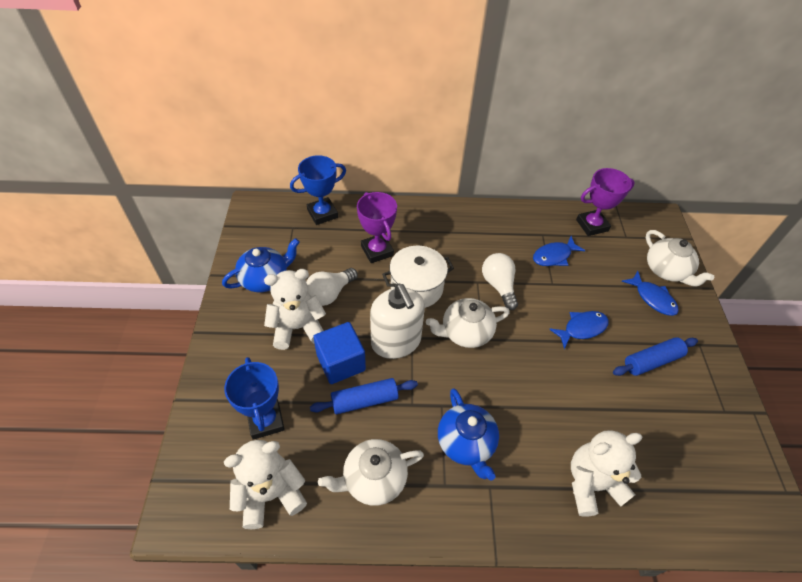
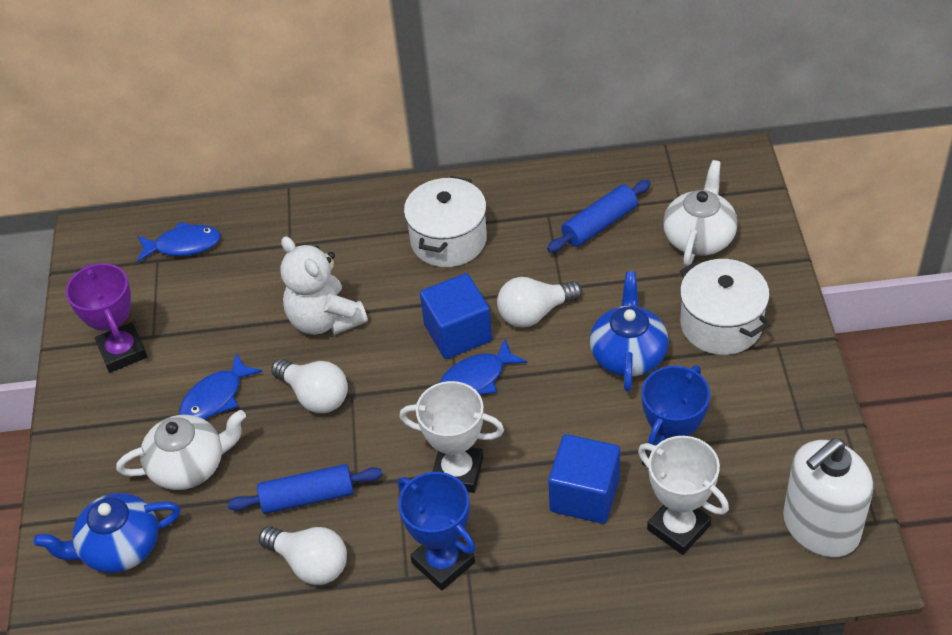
blue cube: 1 -> 2
purple trophy: 2 -> 1
white light bulb: 2 -> 3
white pot: 1 -> 2
white teapot: 3 -> 2
white teddy bear: 3 -> 1
white trophy: 0 -> 2

